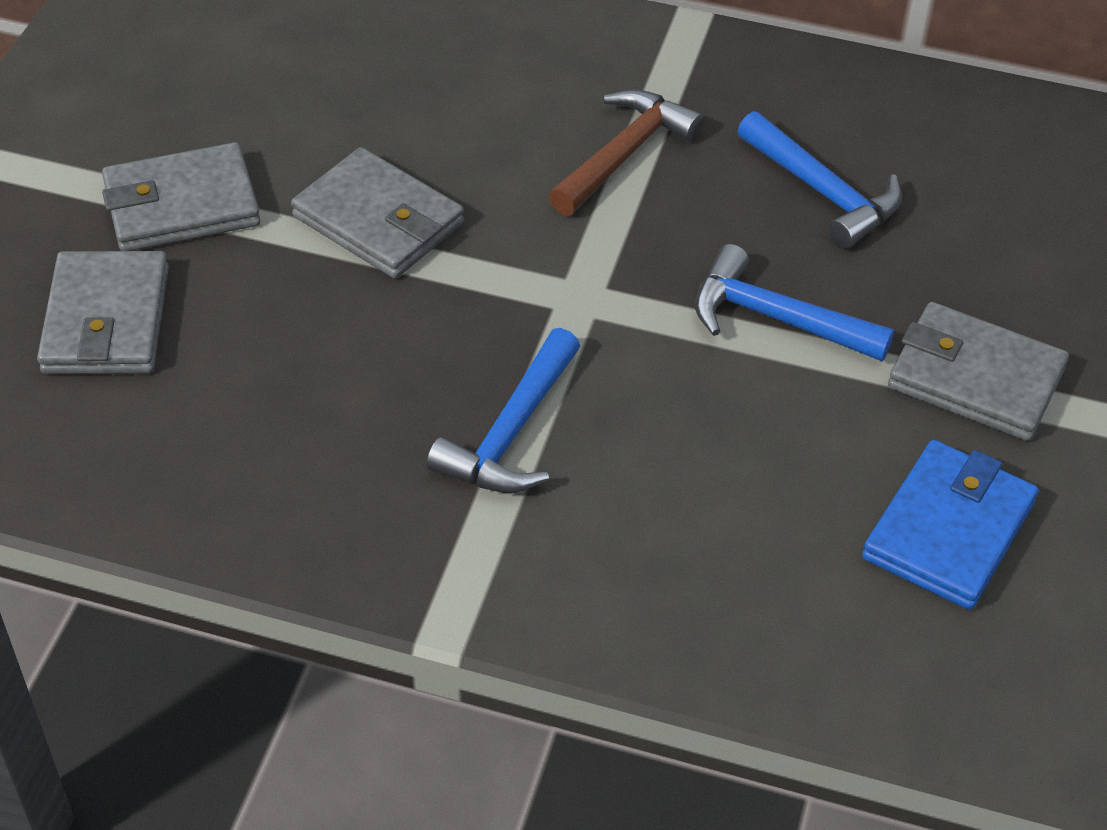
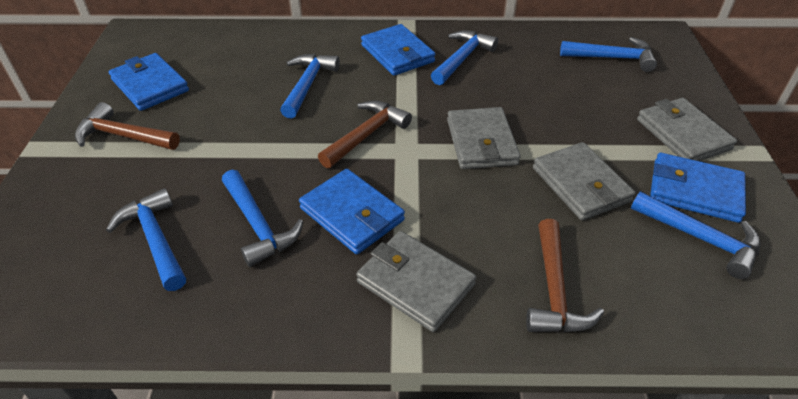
blue hammer: 3 -> 6
blue wallet: 1 -> 4
brown hammer: 1 -> 3

